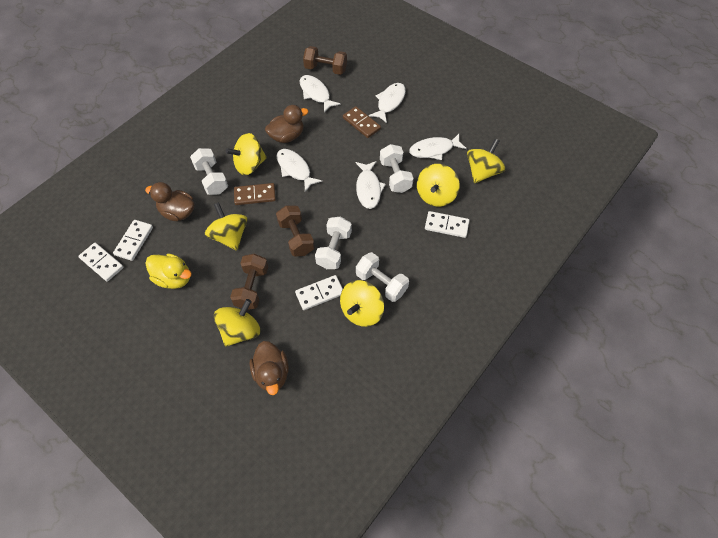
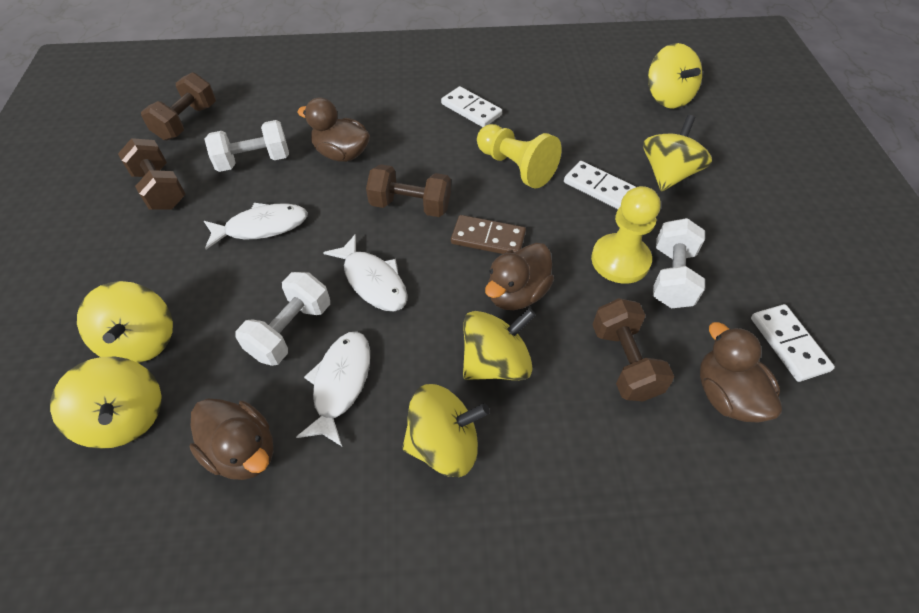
brown domino: 2 -> 1
brown duck: 3 -> 4
brown dumbbell: 3 -> 4
white domino: 4 -> 3
white dumbbell: 4 -> 3
white fish: 5 -> 3
yellow duck: 1 -> 0
yellow pawn: 0 -> 2

